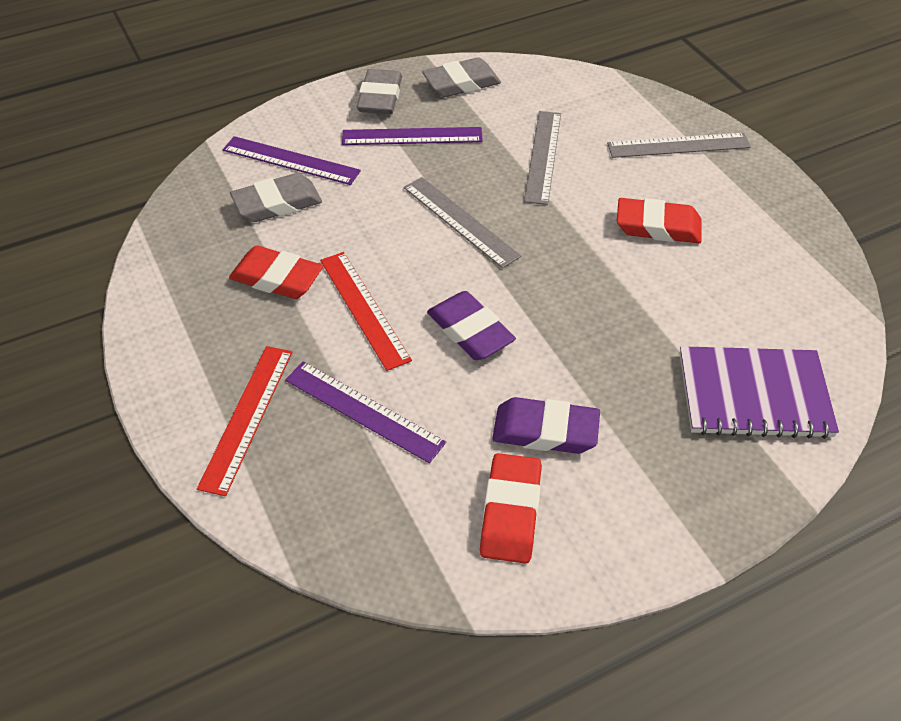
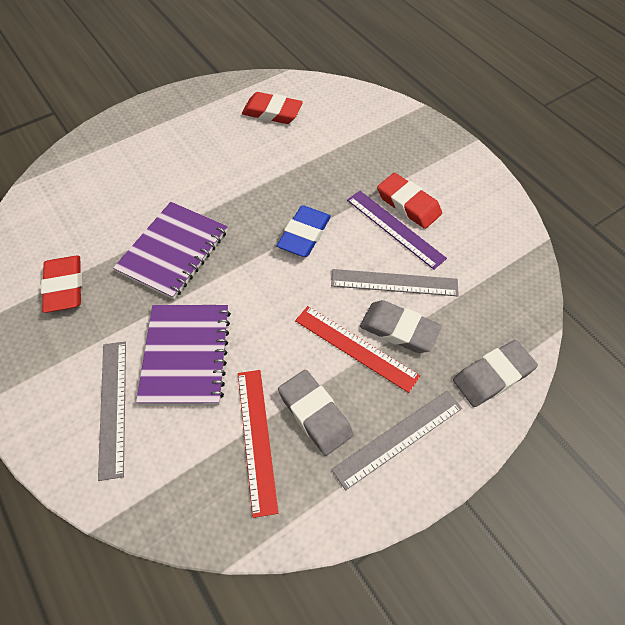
blue eraser: 0 -> 1
purple eraser: 2 -> 0
purple notebook: 1 -> 2
purple ruler: 3 -> 1

